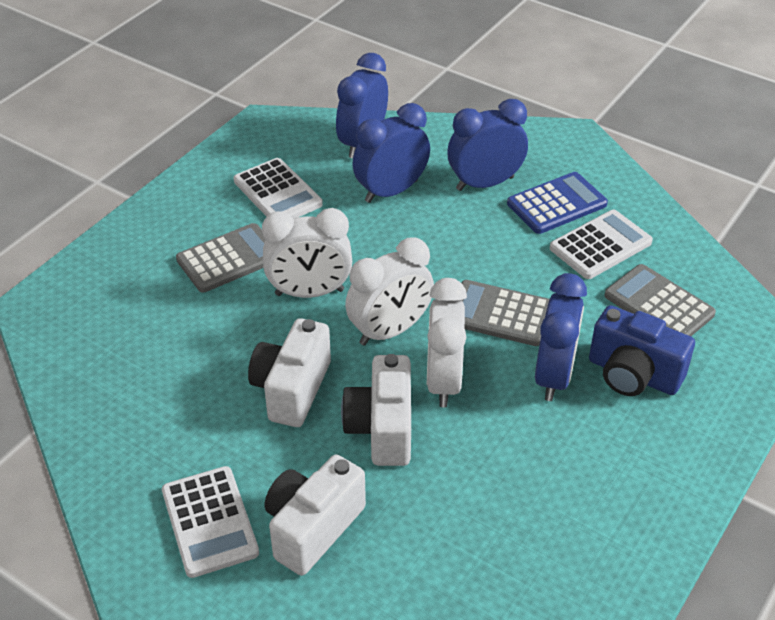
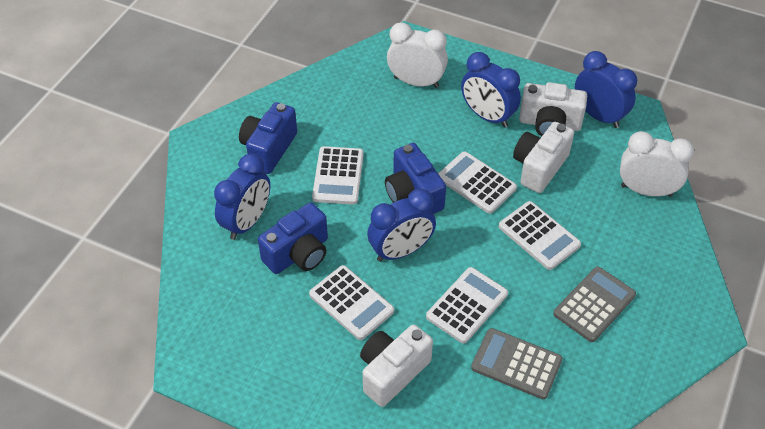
blue calculator: 1 -> 0
blue camera: 1 -> 3
grey calculator: 3 -> 2
white calculator: 3 -> 5
white clock: 3 -> 2

